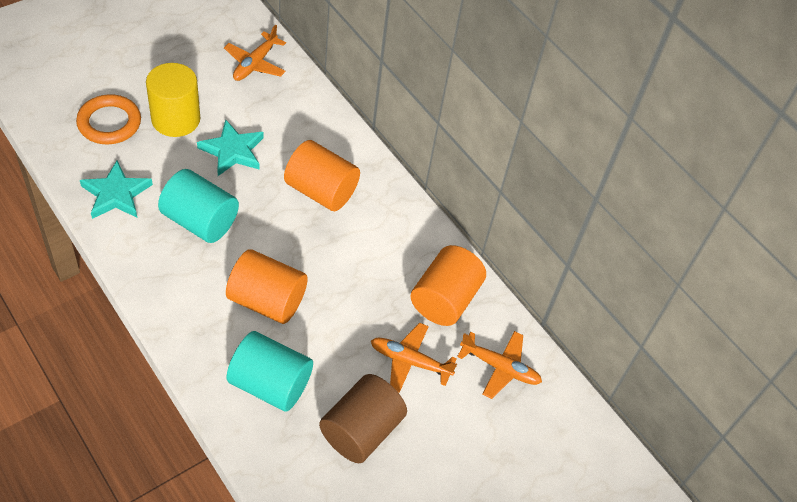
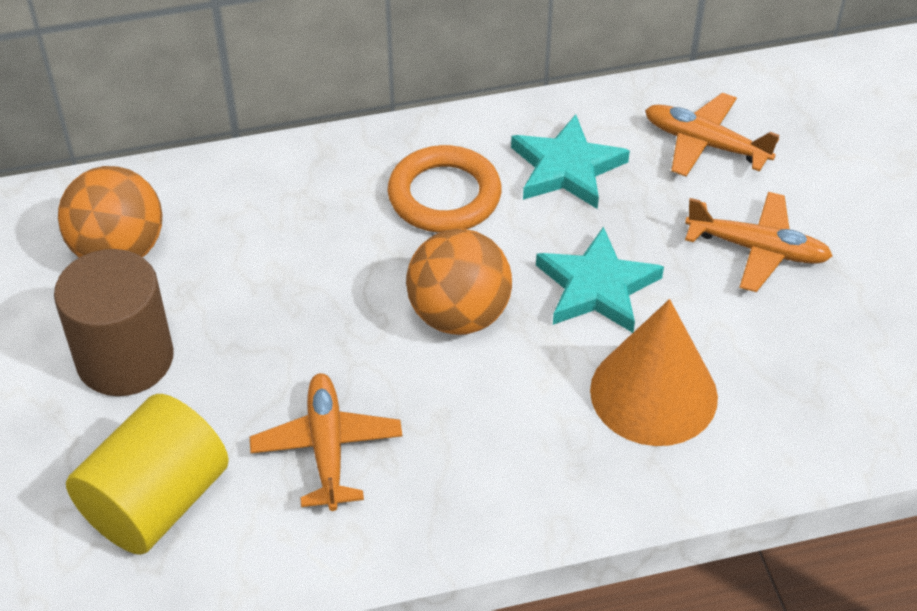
orange ball: 0 -> 2
orange cone: 0 -> 1
orange cylinder: 3 -> 0
turquoise cylinder: 2 -> 0

